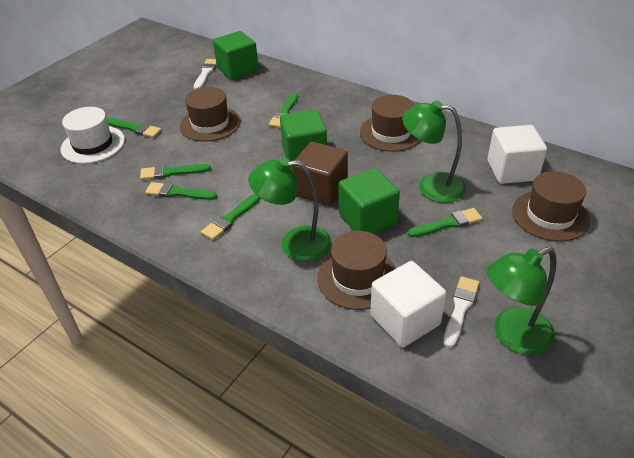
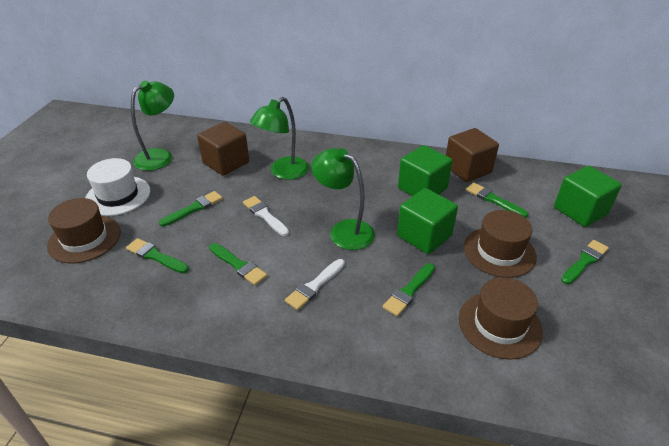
brown cube: 1 -> 2
brown hat: 4 -> 3
white cube: 2 -> 0

